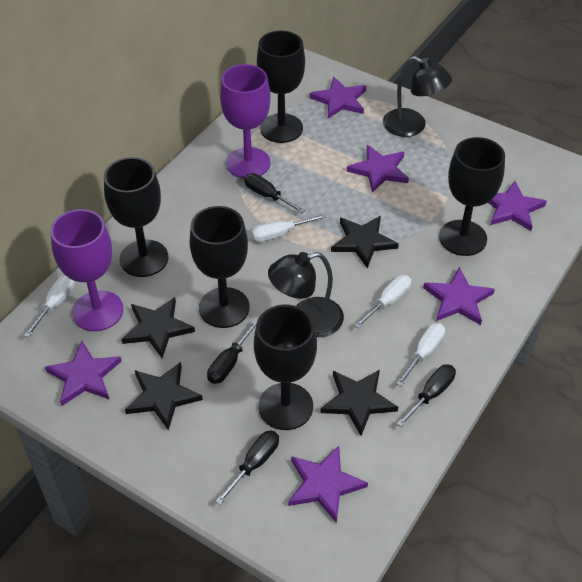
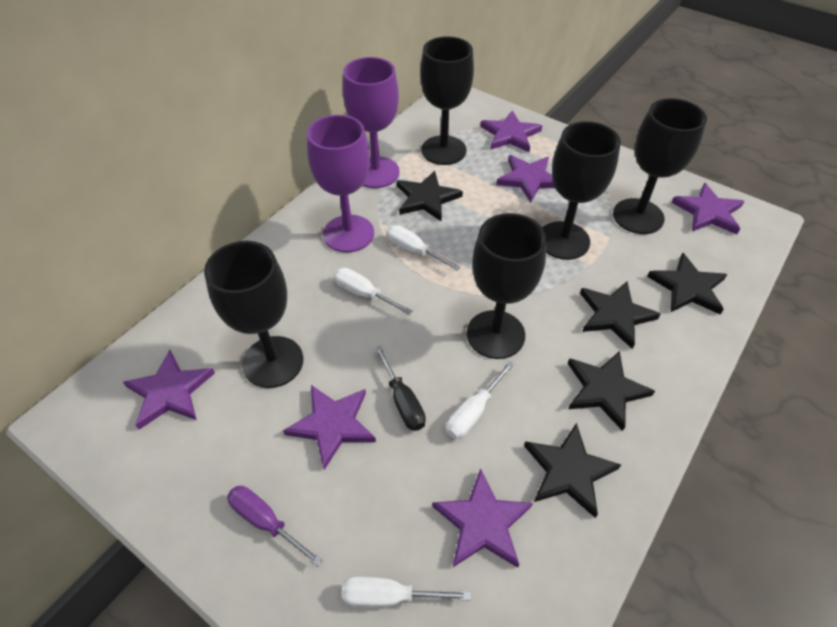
black lamp: 2 -> 0
black screwdriver: 4 -> 1
black star: 4 -> 5
purple screwdriver: 0 -> 1

